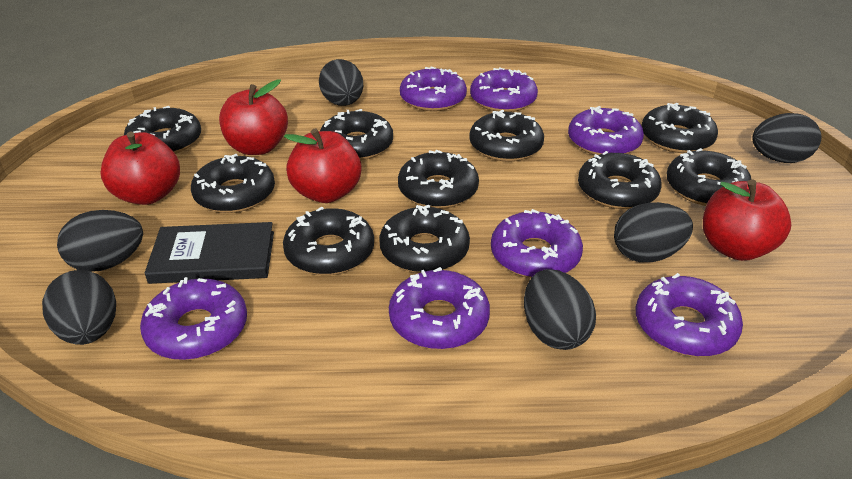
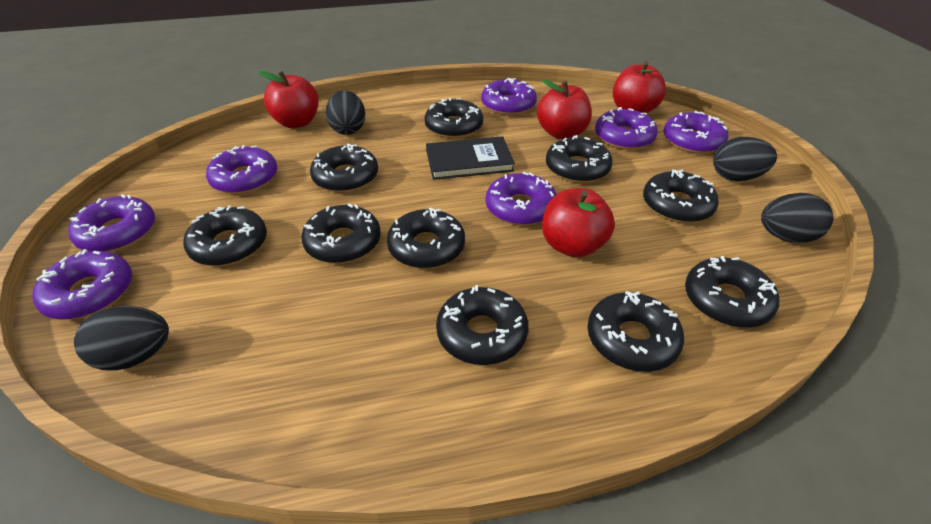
black egg: 6 -> 4

